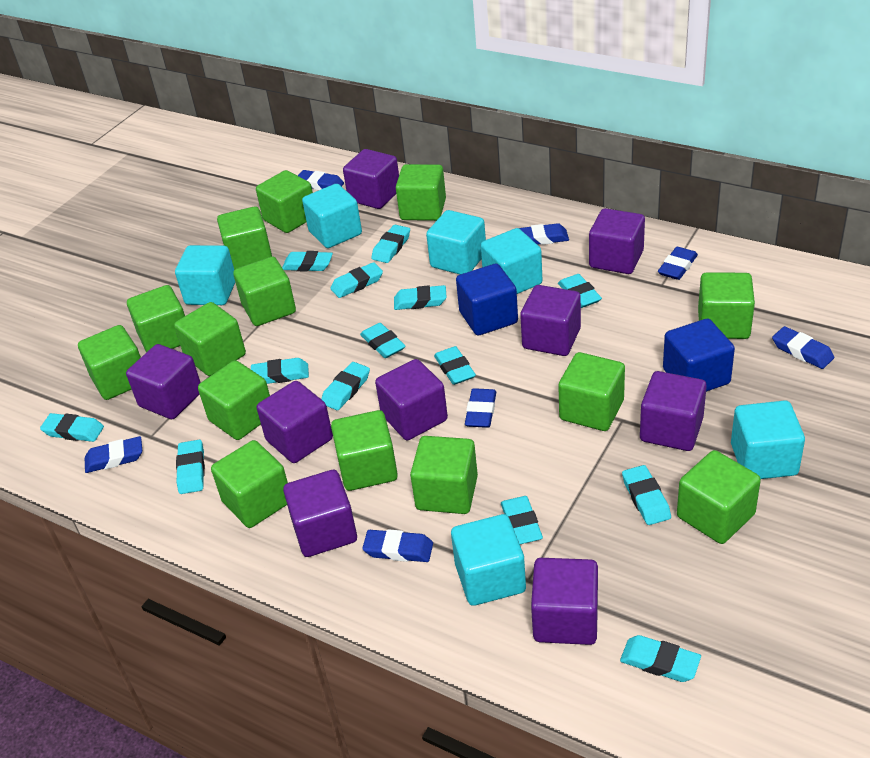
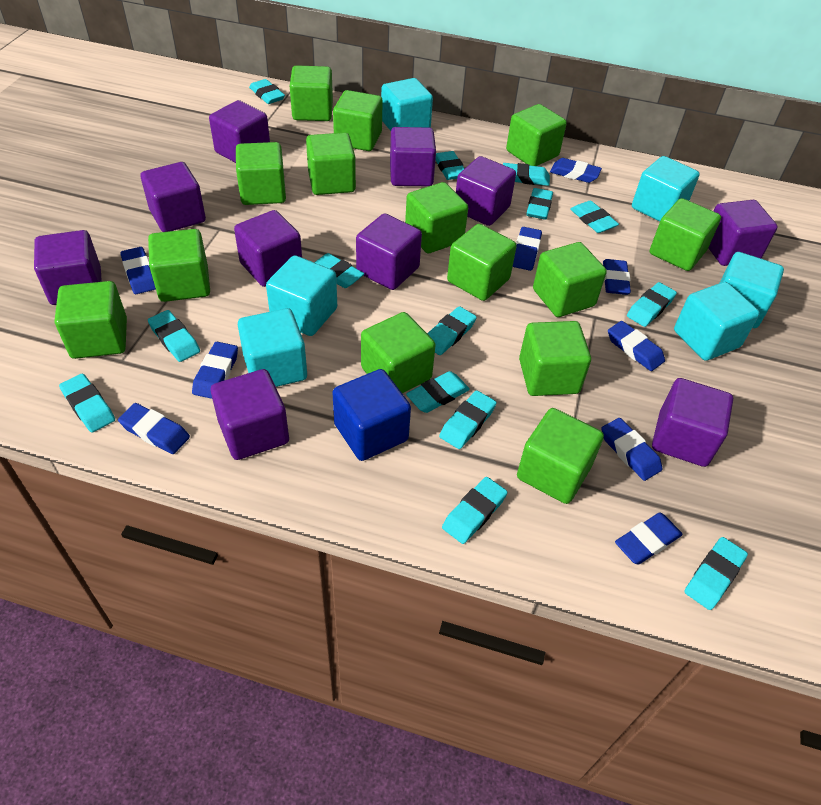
blue cube: 2 -> 1
blue eraser: 7 -> 9
purple cube: 9 -> 10

